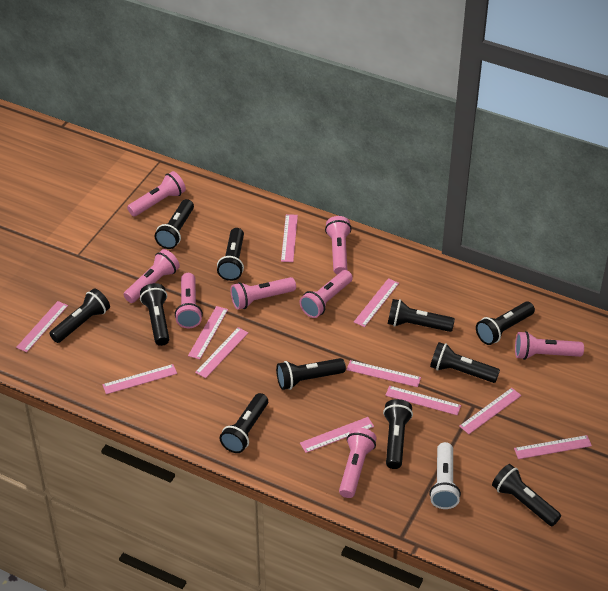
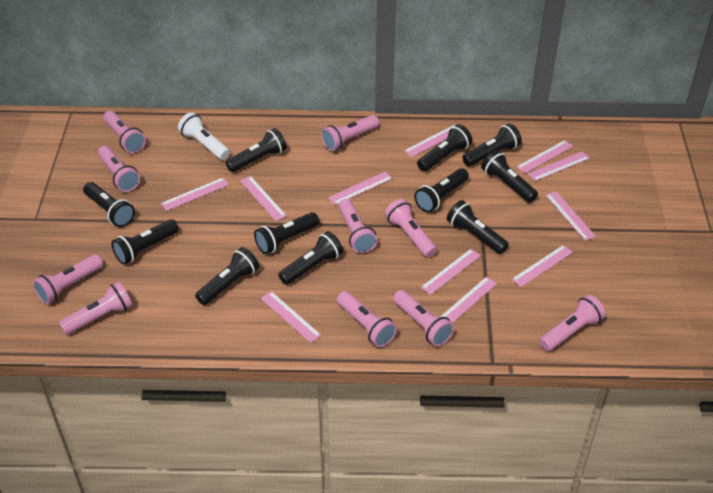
pink flashlight: 8 -> 10

